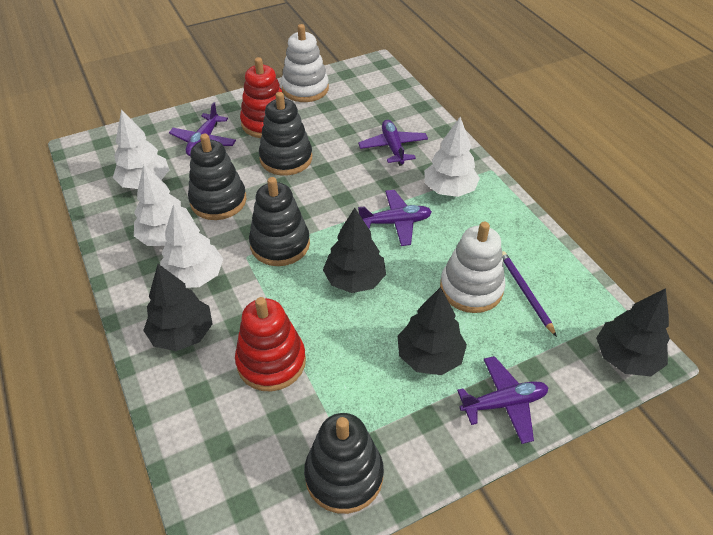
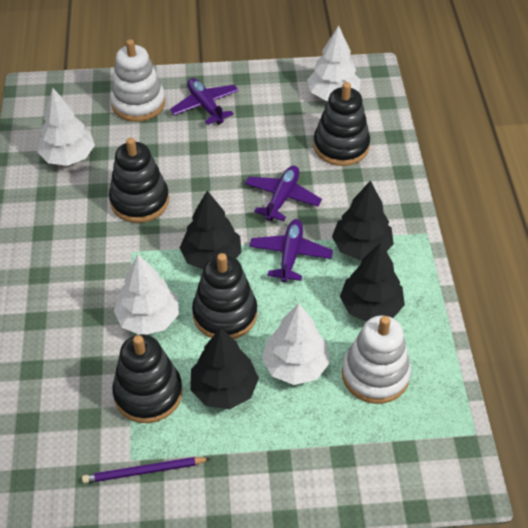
purple plane: 4 -> 3
red stacking toy: 2 -> 0

